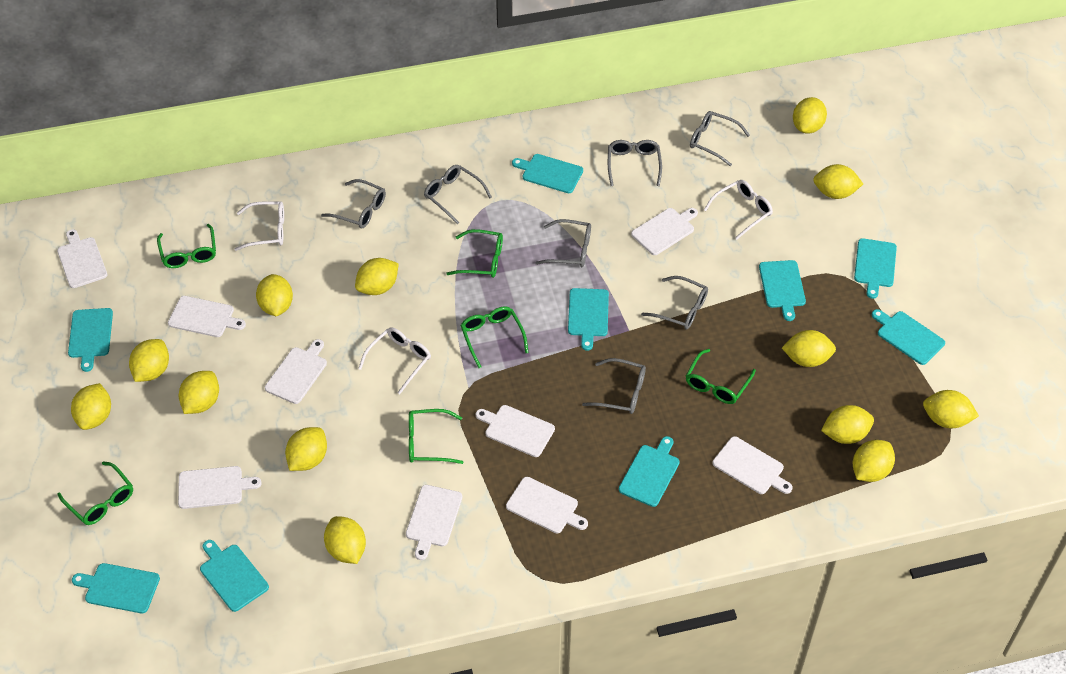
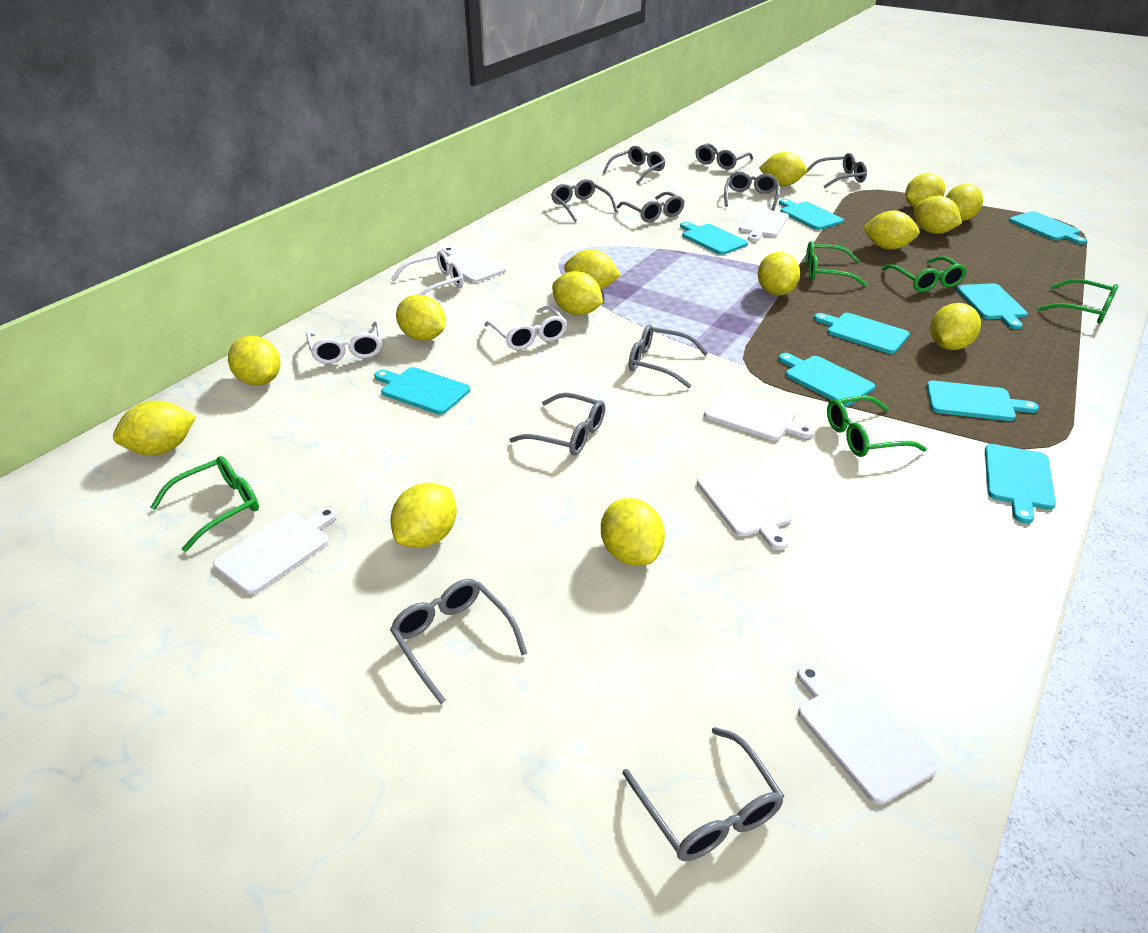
green glasses: 6 -> 5
grey glasses: 7 -> 10
white cutting board: 9 -> 6
yellow lemon: 13 -> 14

